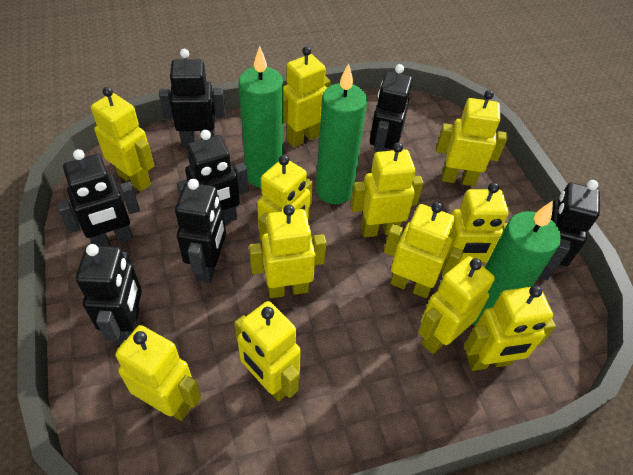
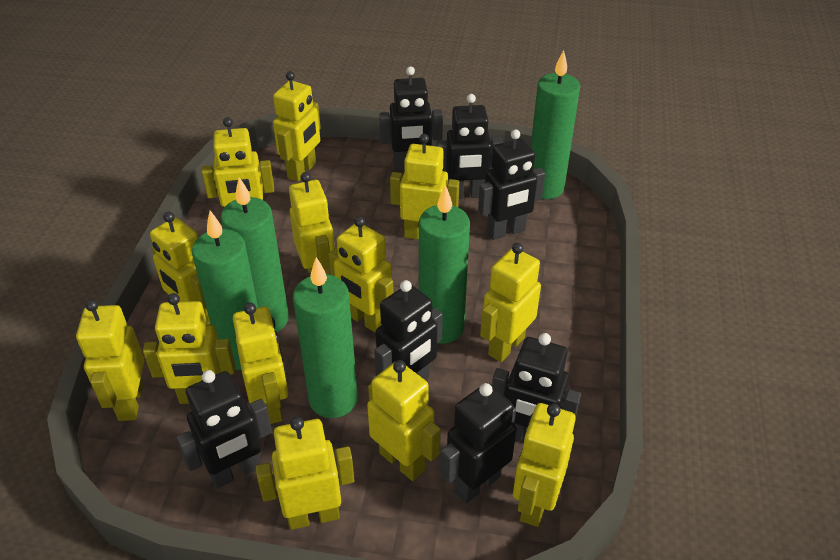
green candle: 3 -> 5
yellow robot: 12 -> 13

